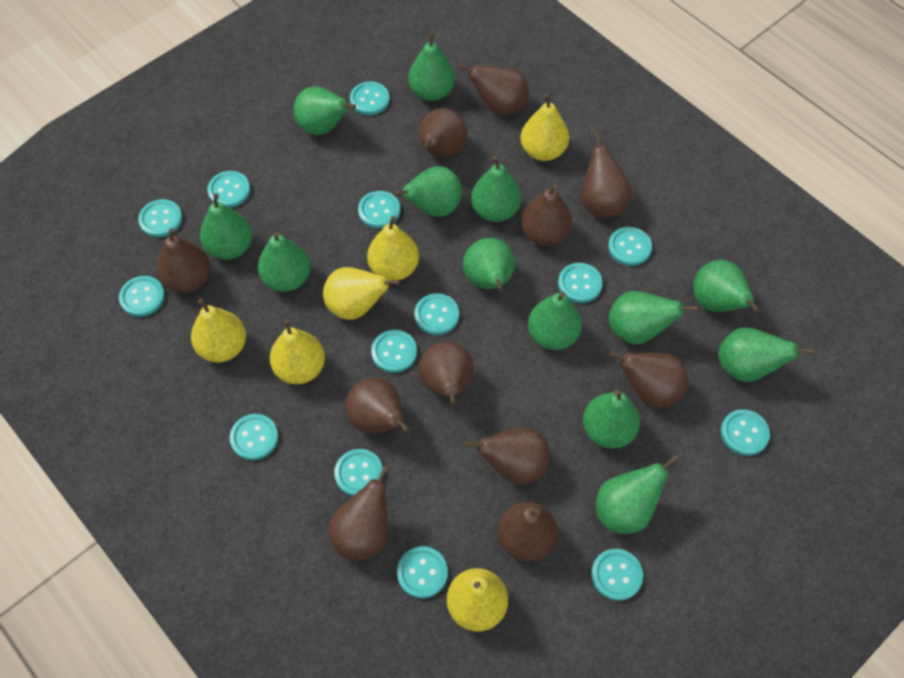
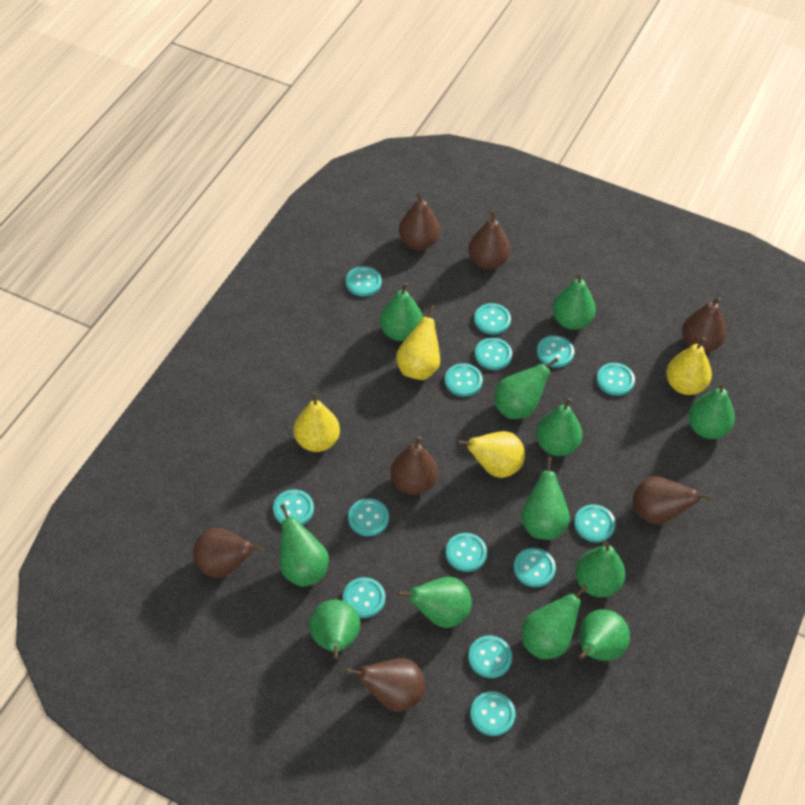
brown pear: 11 -> 7
green pear: 13 -> 12
yellow pear: 6 -> 4

